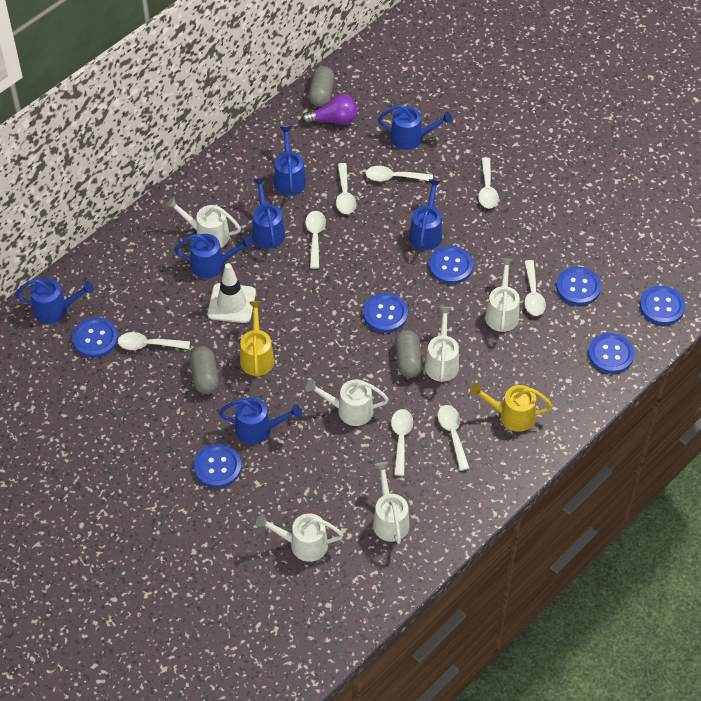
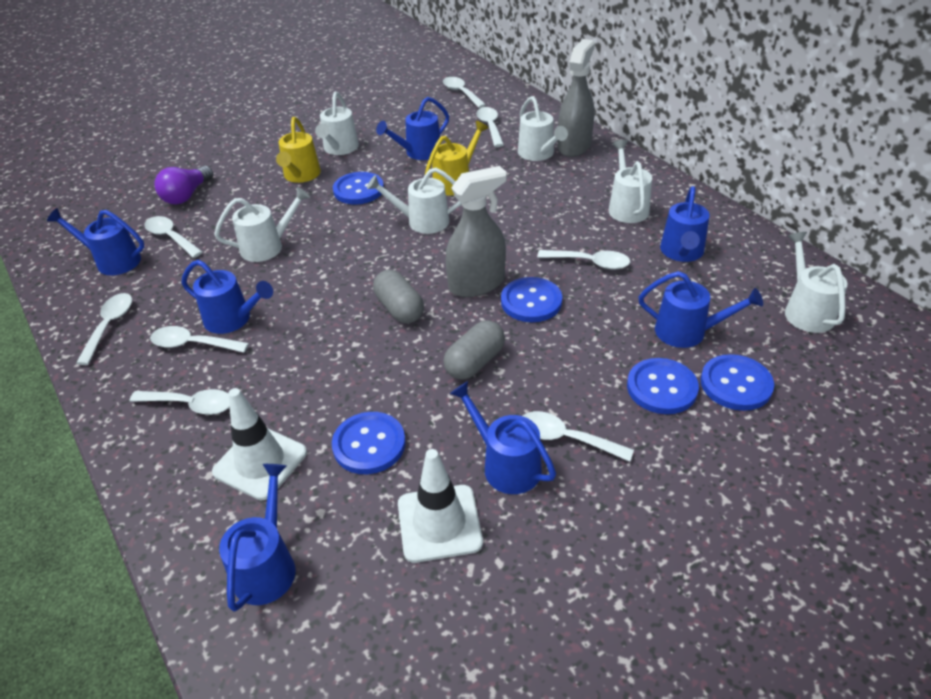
blue button: 7 -> 5
grey capsule: 3 -> 2
grey spray bottle: 0 -> 2
white traffic cone: 1 -> 2

